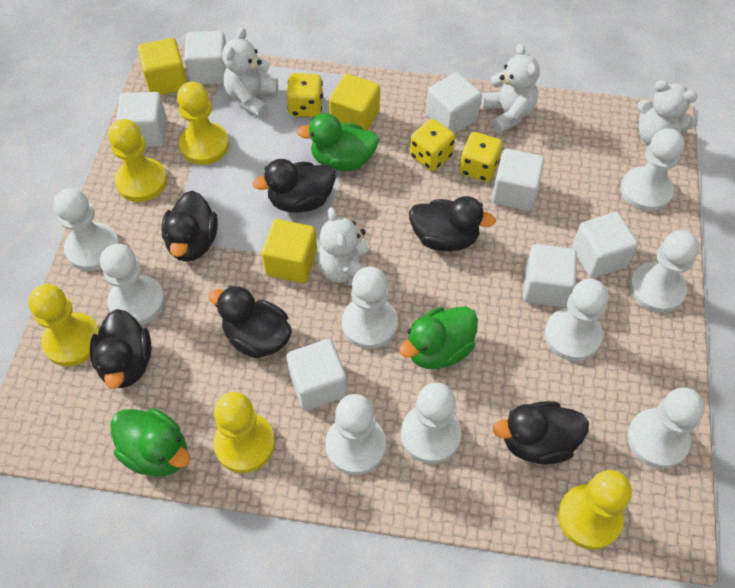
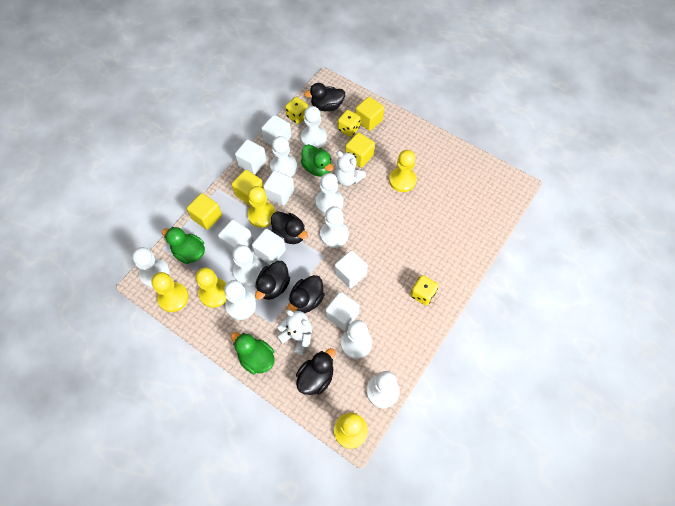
black duck: 6 -> 5
white teddy bear: 4 -> 2
yellow cube: 3 -> 4

